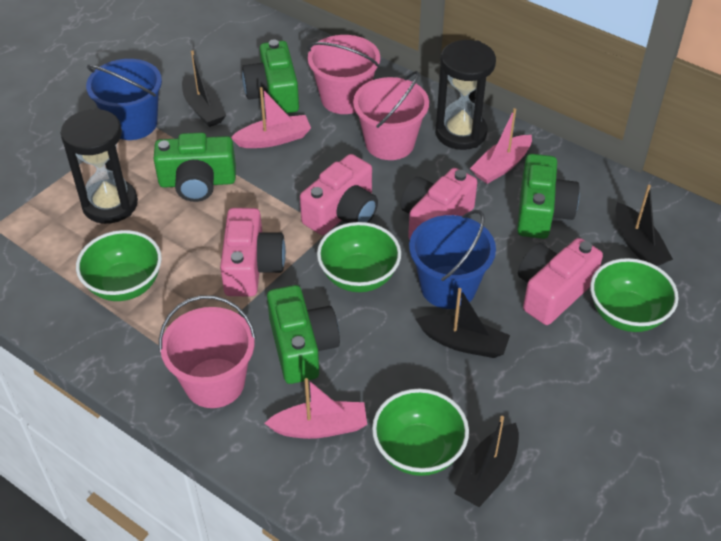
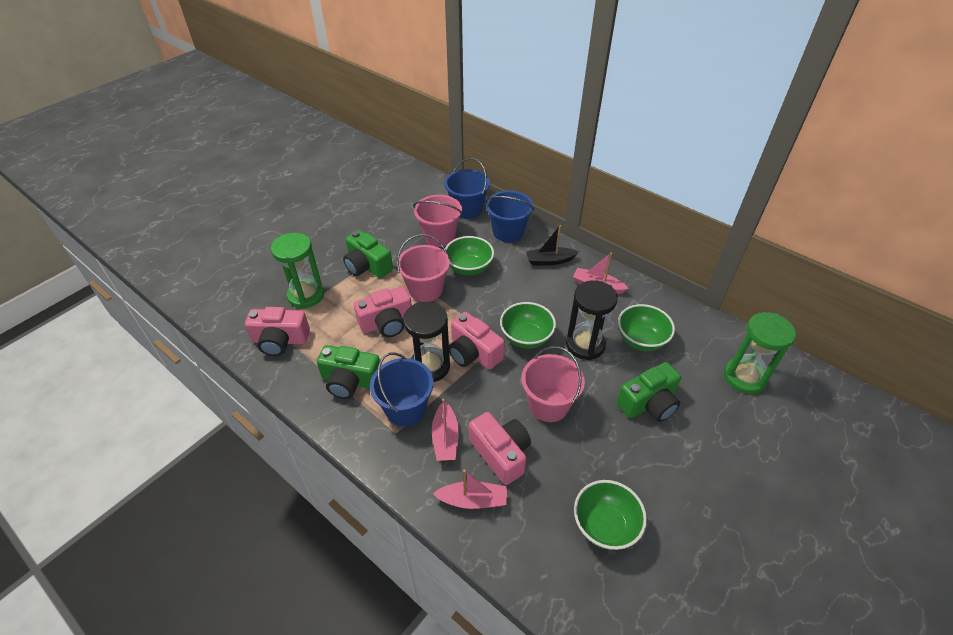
black boat: 4 -> 1
blue bucket: 2 -> 3
green camera: 4 -> 3
green hourglass: 0 -> 2

